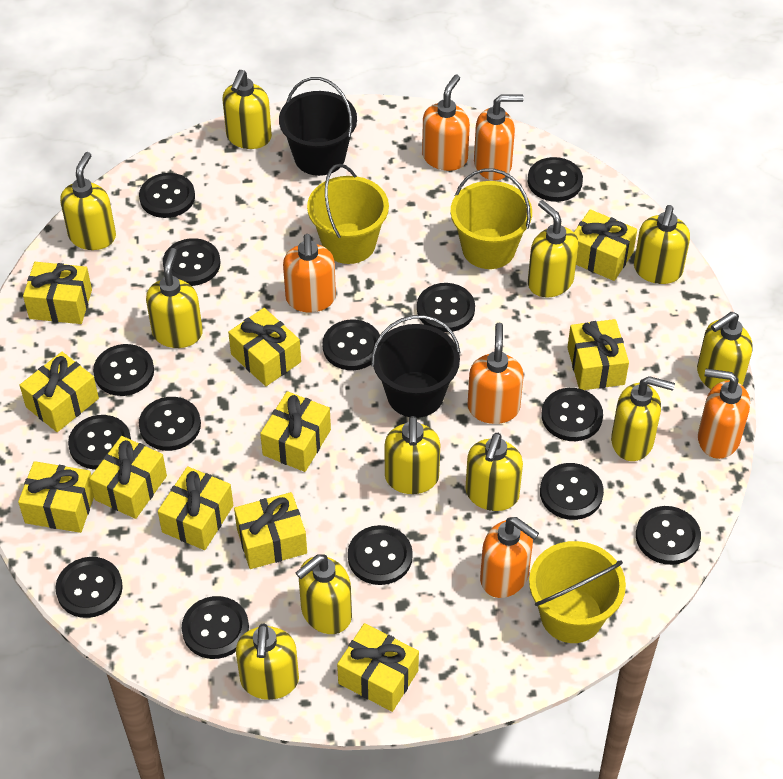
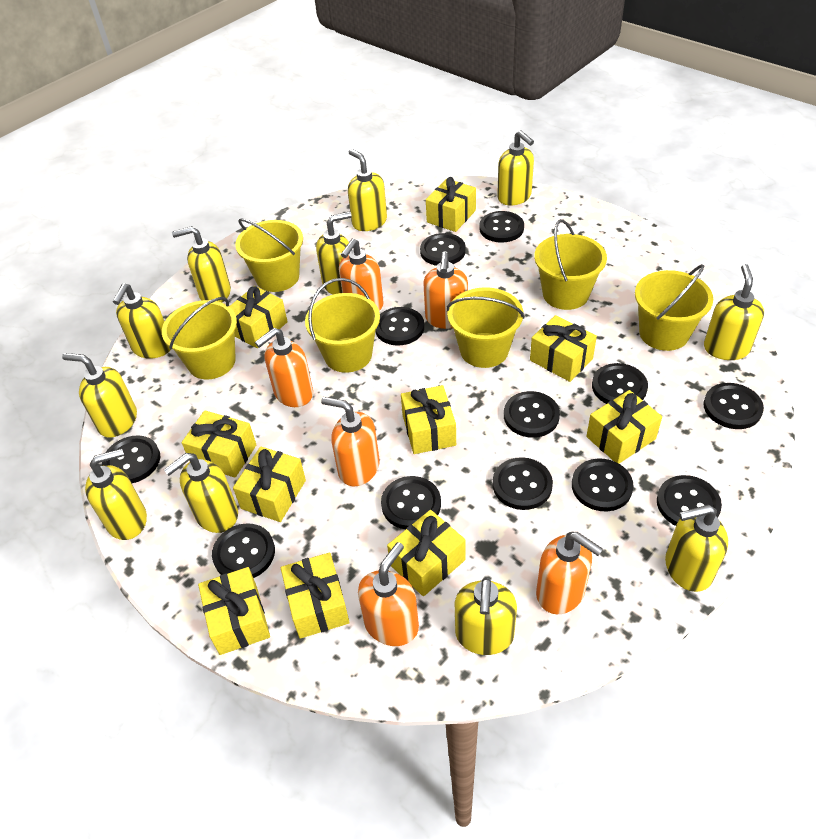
black bucket: 2 -> 0
black button: 14 -> 12
yellow bucket: 3 -> 6
yellow gift: 11 -> 10

